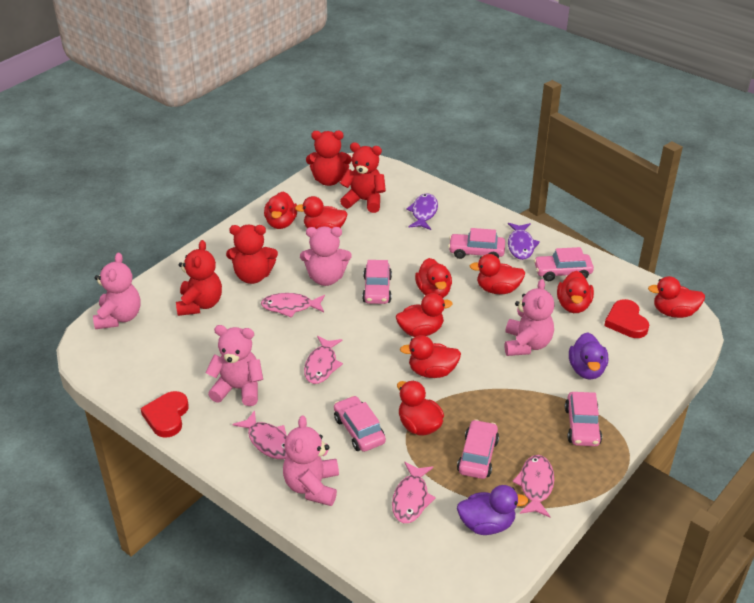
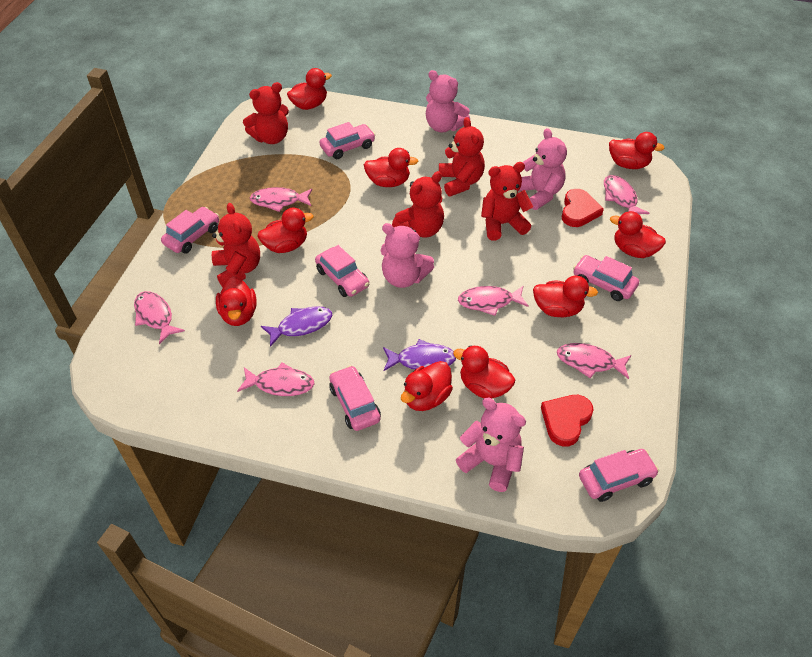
pink fish: 5 -> 6
pink teddy bear: 5 -> 4
purple duck: 2 -> 0
red teddy bear: 4 -> 5

